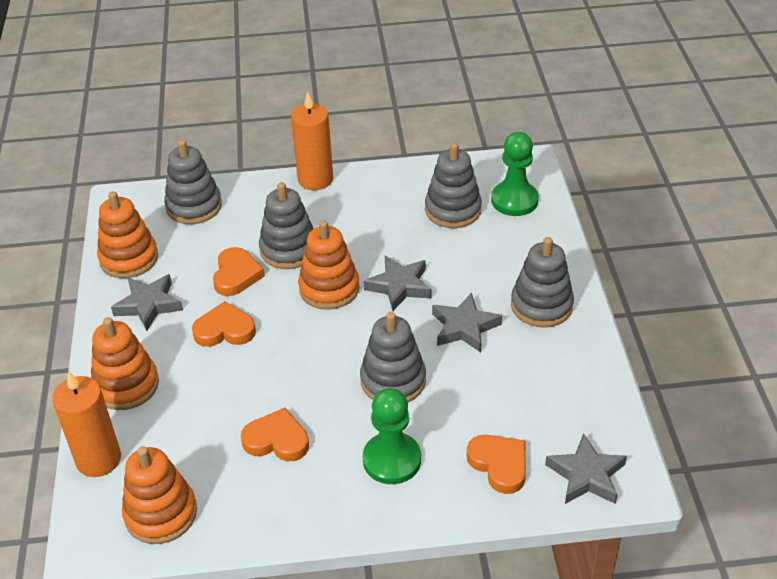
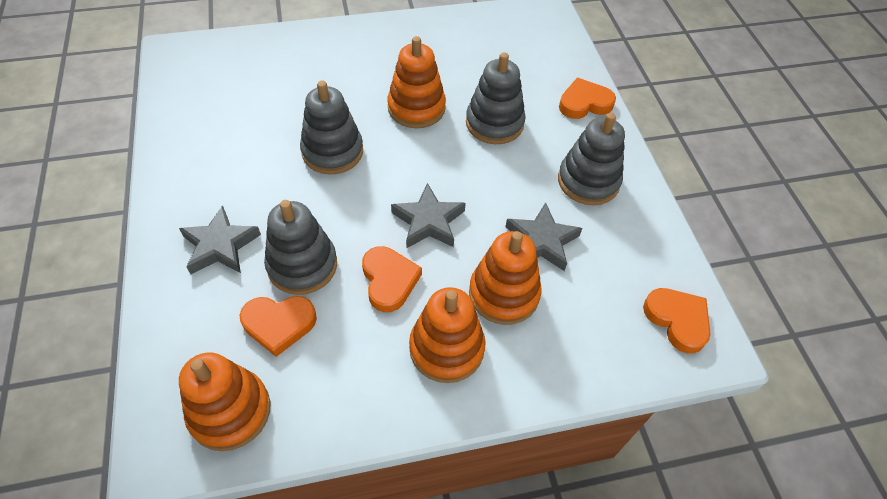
green pawn: 2 -> 0
grey stacking toy: 5 -> 4
grey star: 4 -> 3
orange candle: 2 -> 0

